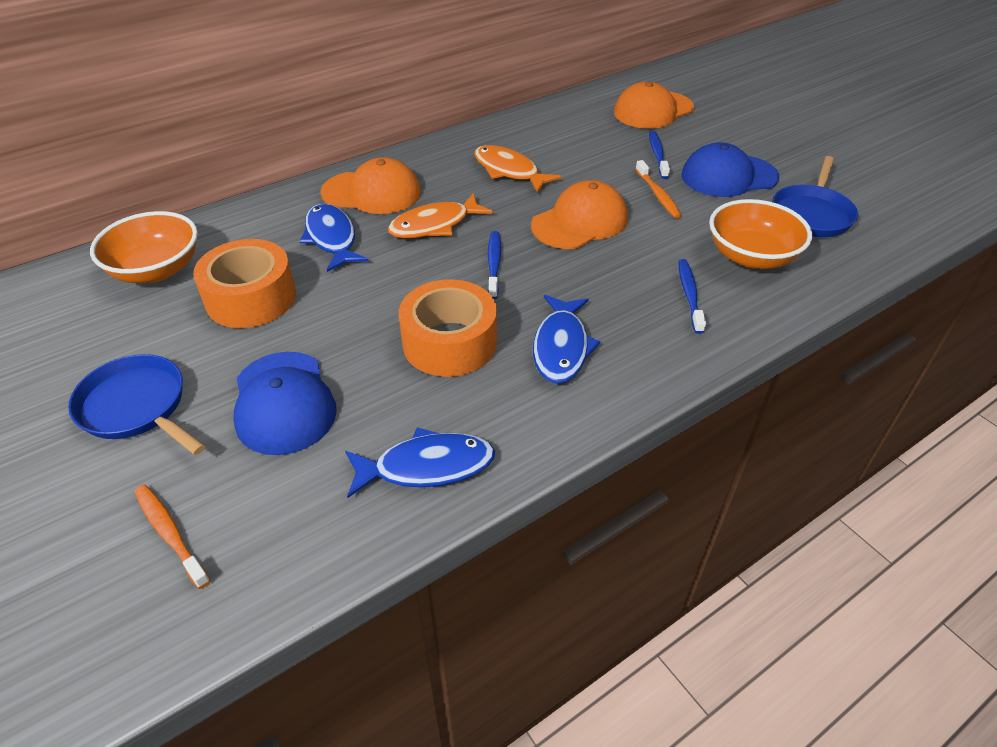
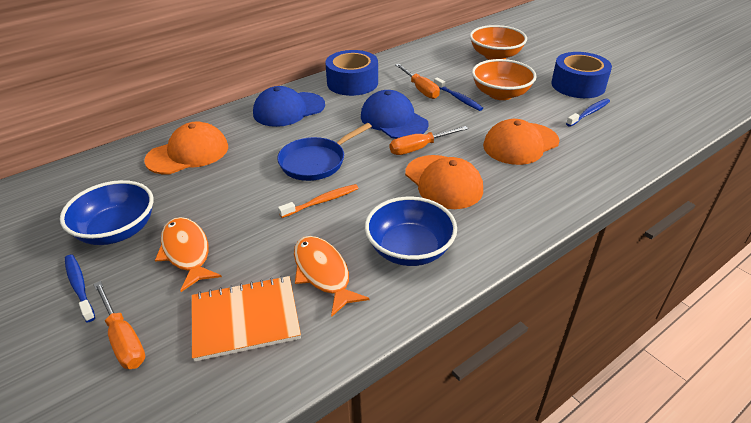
blue bowl: 0 -> 2
blue fish: 3 -> 0
blue pan: 2 -> 1
blue tape: 0 -> 2
orange notebook: 0 -> 1
orange screwdriver: 0 -> 3
orange tape: 2 -> 0
orange toothbrush: 2 -> 1

